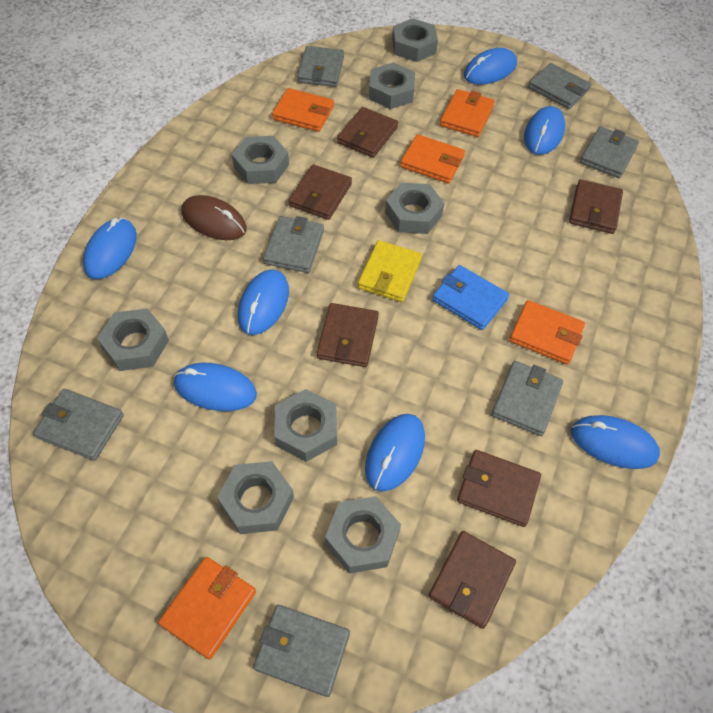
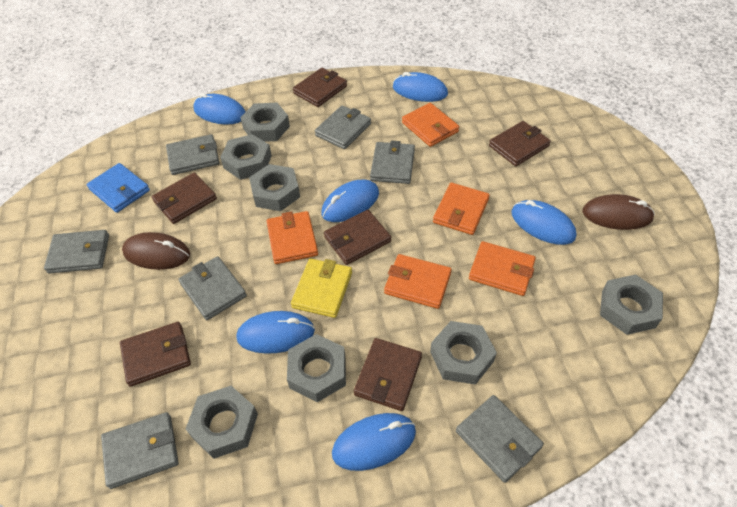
blue mouse: 7 -> 6
brown mouse: 1 -> 2
grey nut: 8 -> 7

